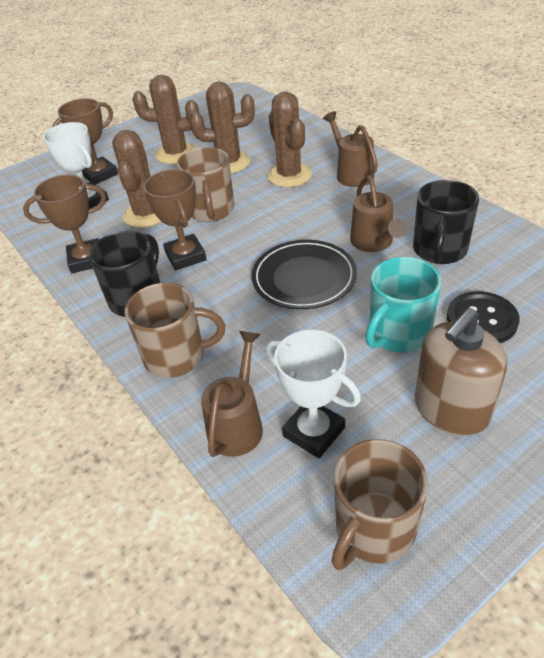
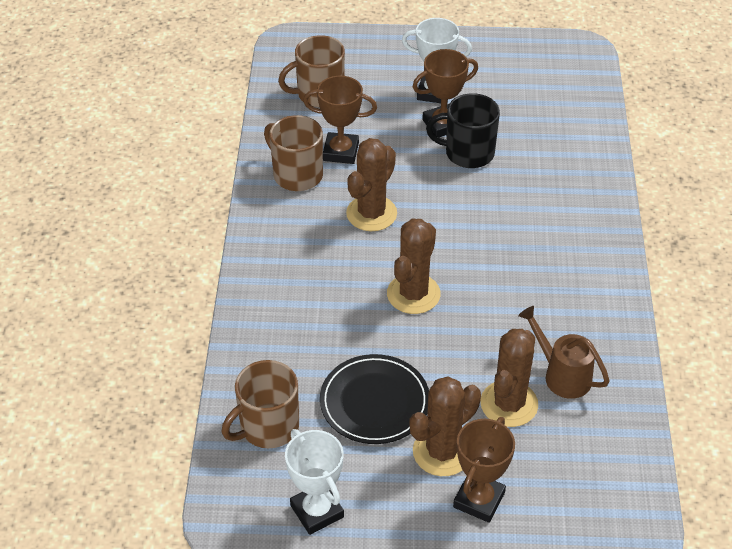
black button: 1 -> 0
black mug: 2 -> 1
brown soap dispenser: 1 -> 0
brown watering can: 3 -> 1
turquoise mug: 1 -> 0

